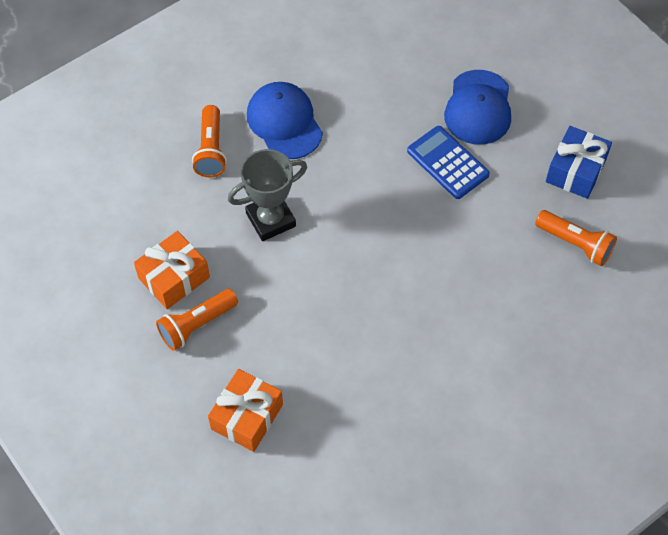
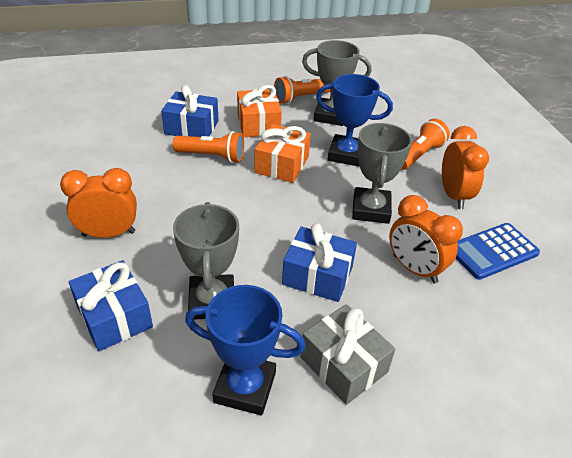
blue cap: 2 -> 0
blue gift: 1 -> 3
blue trophy: 0 -> 2
grey gift: 0 -> 1
grey trophy: 1 -> 3
orange clock: 0 -> 3

